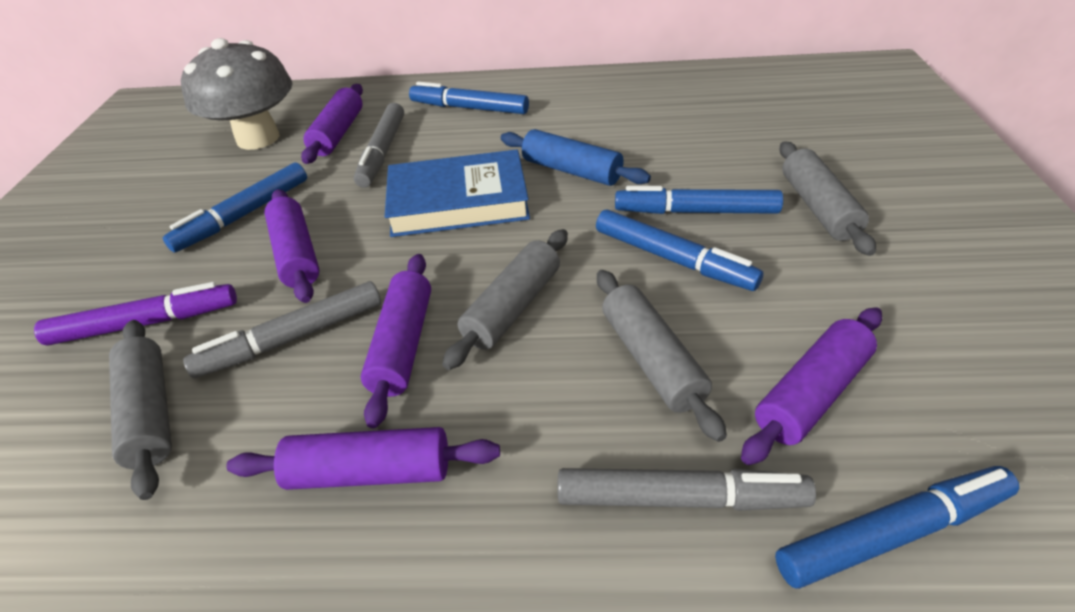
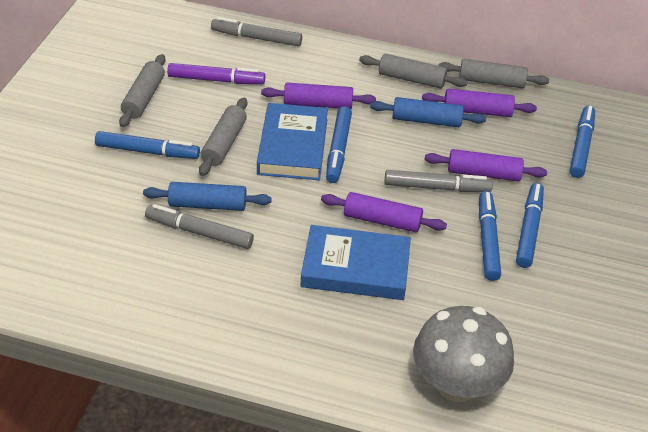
blue book: 1 -> 2
blue rolling pin: 1 -> 2
purple rolling pin: 5 -> 4

